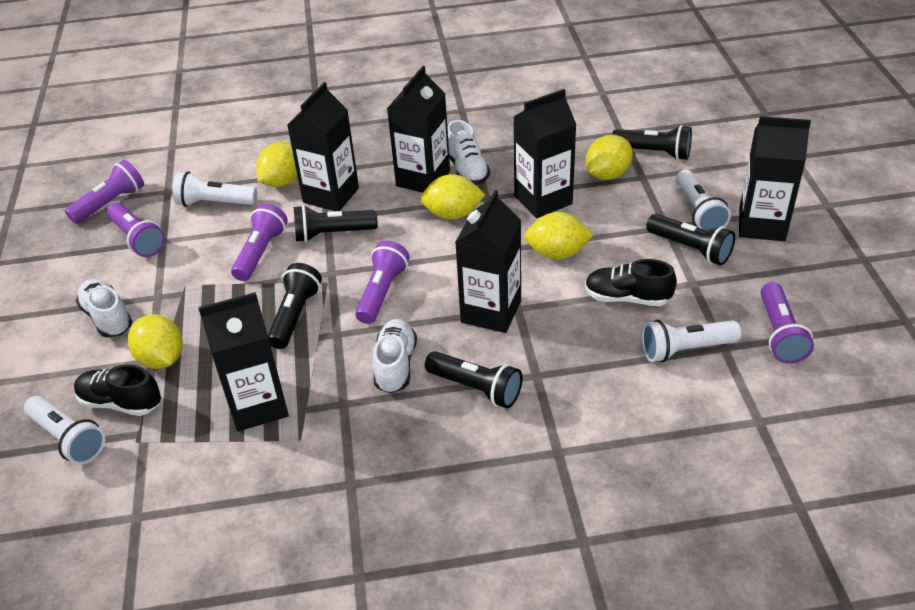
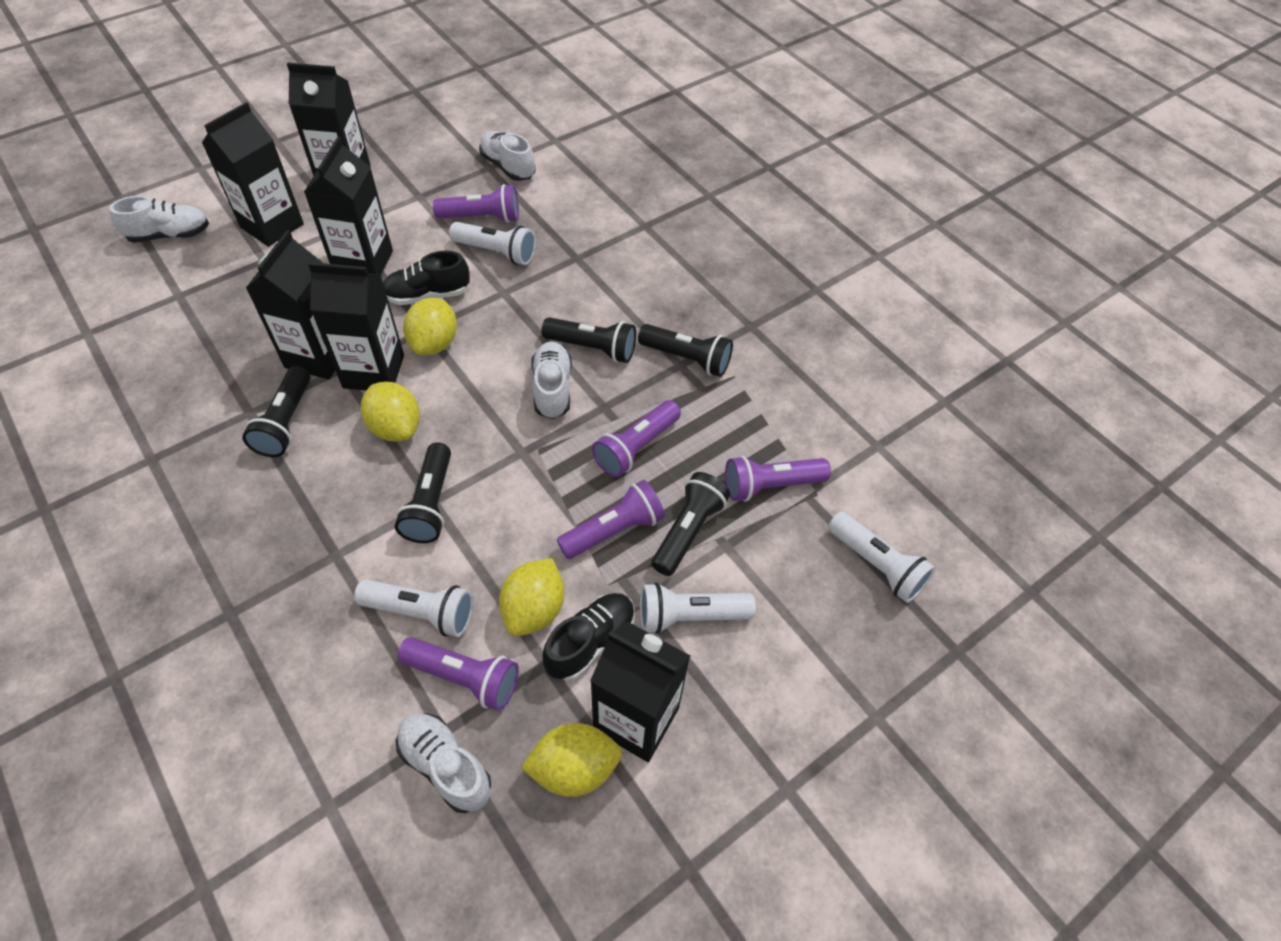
white shoe: 3 -> 4
yellow lemon: 5 -> 4

